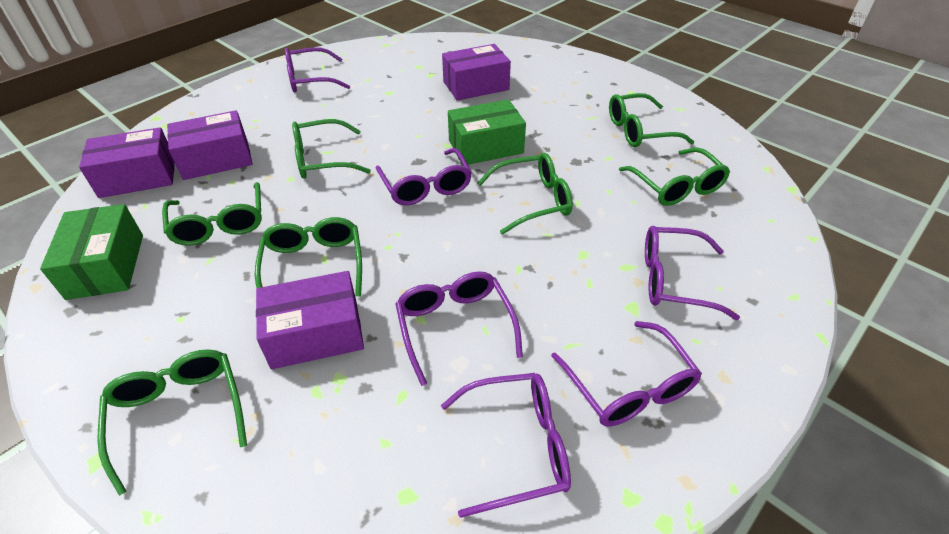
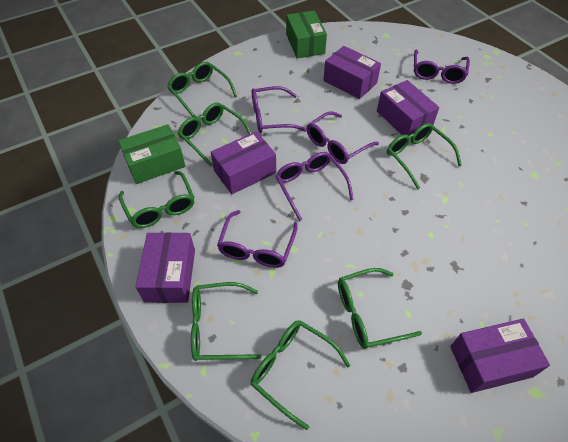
purple box: 4 -> 5
purple glasses: 6 -> 5

